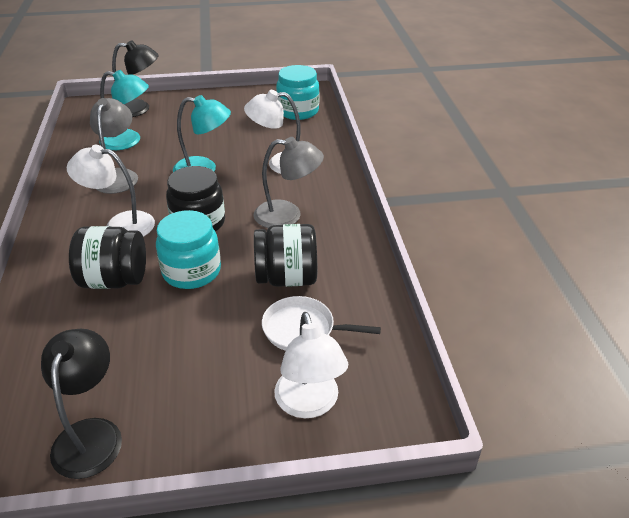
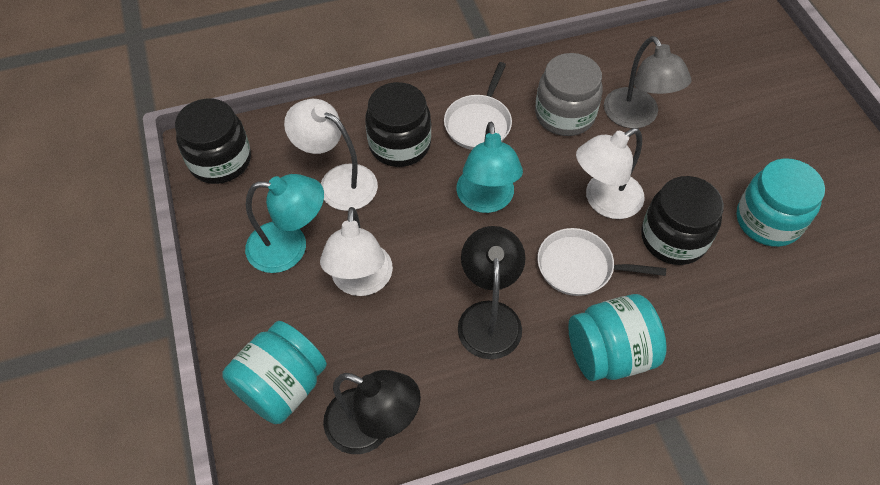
grey jar: 0 -> 1
grey lamp: 2 -> 1
turquoise jar: 2 -> 3
white pan: 1 -> 2

